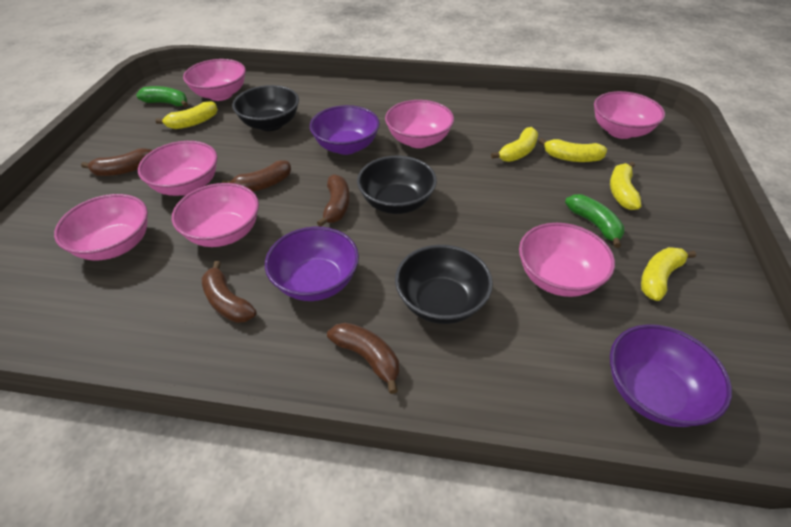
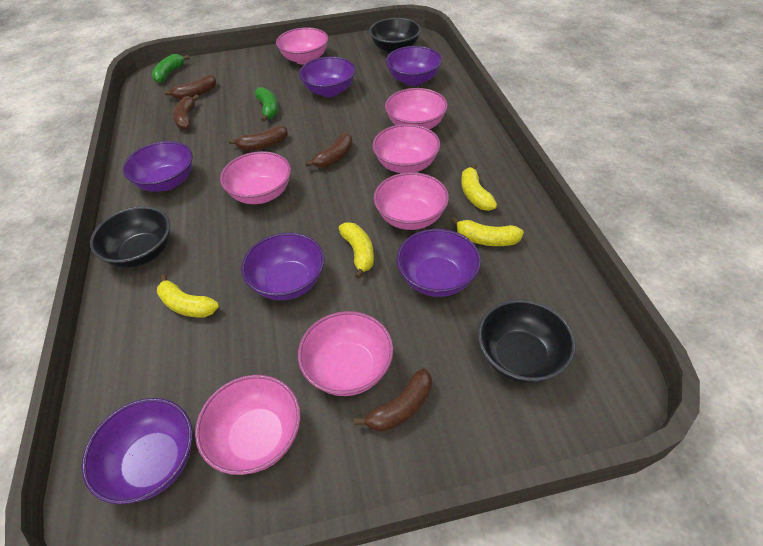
purple bowl: 3 -> 6
yellow banana: 5 -> 4

